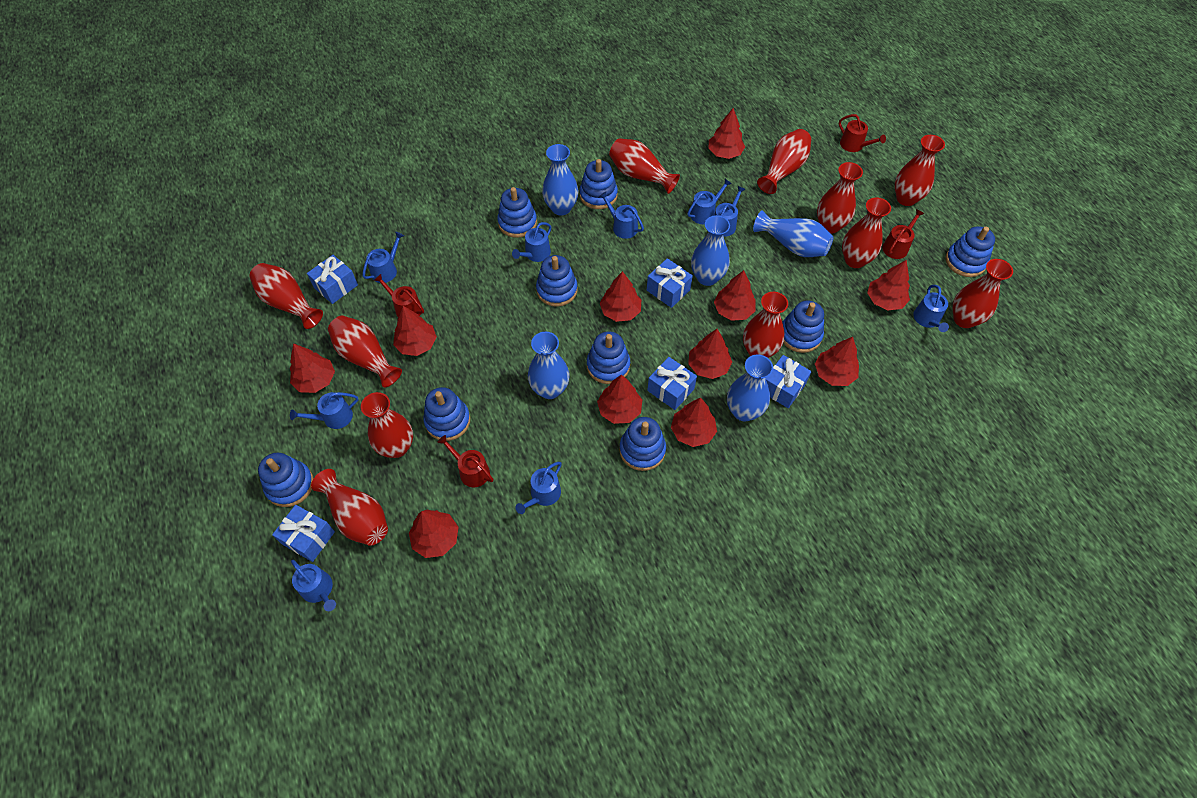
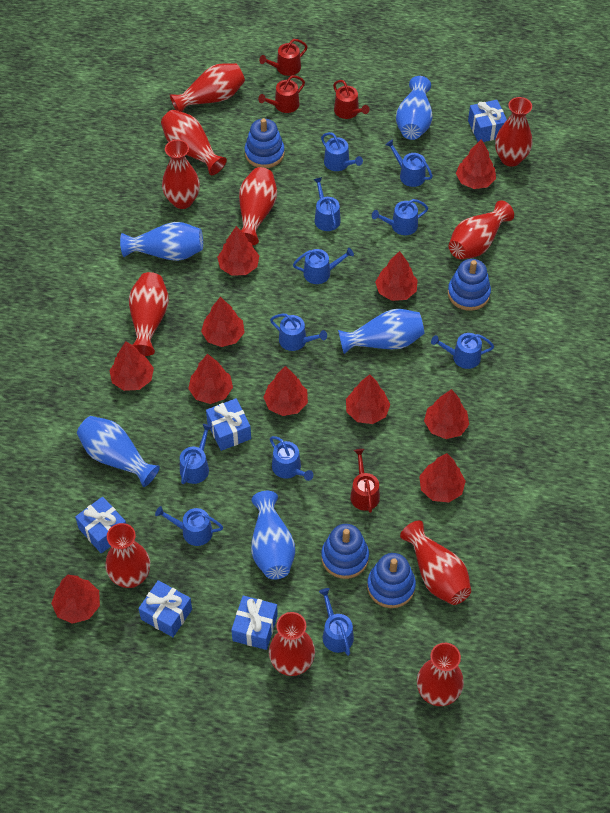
blue stacking toy: 9 -> 4
blue watering can: 9 -> 11

